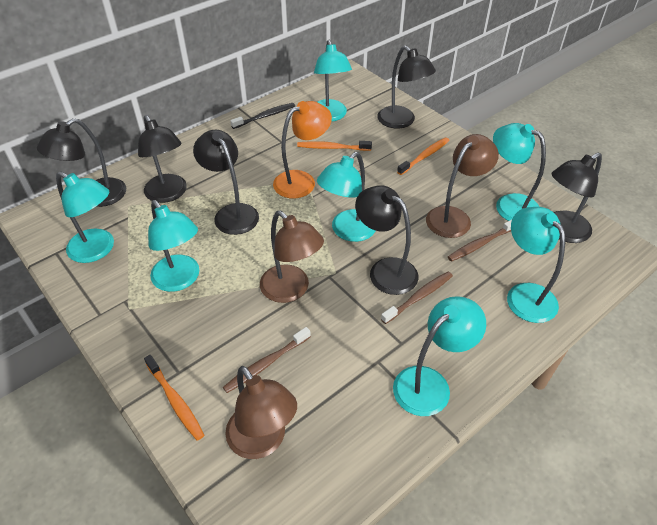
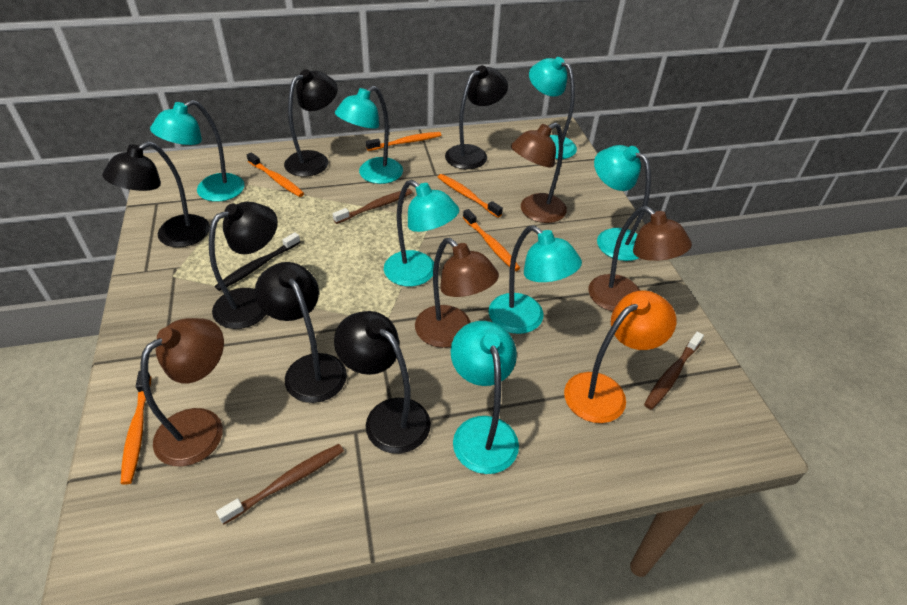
brown lamp: 3 -> 4
orange toothbrush: 3 -> 5

